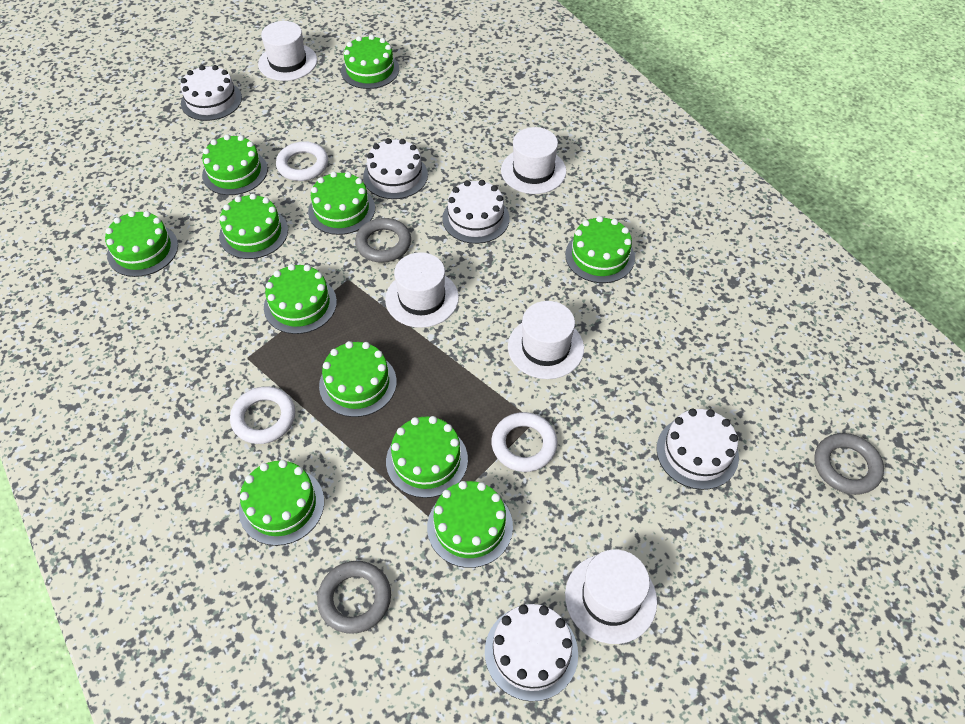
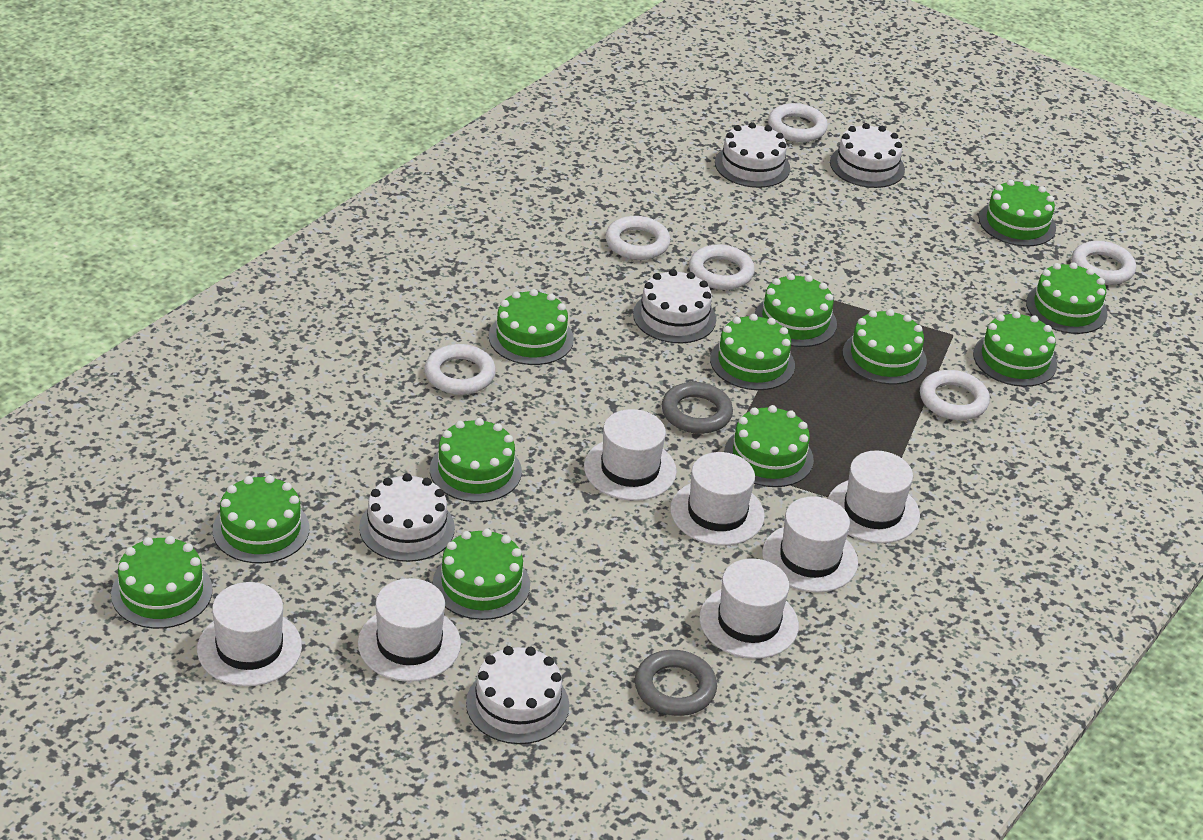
green cake: 11 -> 12
grey ring: 3 -> 2
white hat: 5 -> 7
white ring: 3 -> 6

